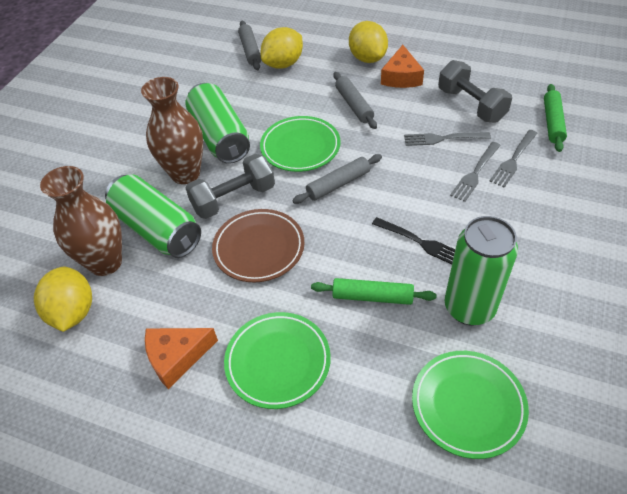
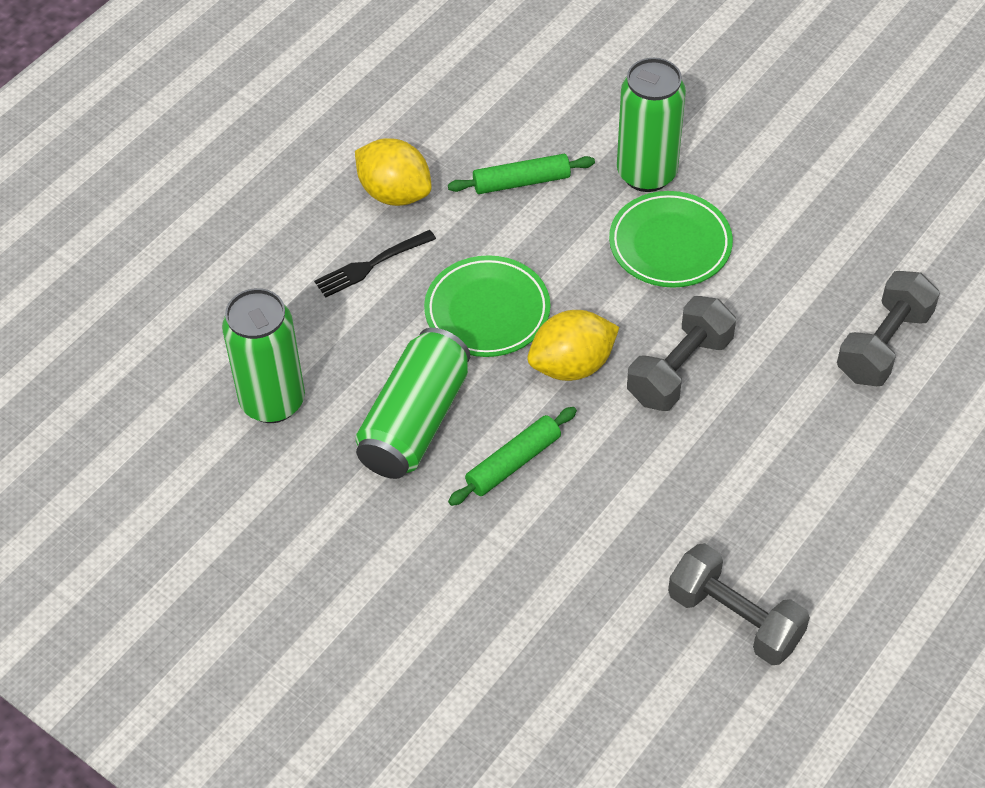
brown plate: 1 -> 0
brown vase: 2 -> 0
green plate: 3 -> 2
grey dumbbell: 2 -> 3
grey fork: 3 -> 0
grey rolling pin: 3 -> 0
orange cheese: 2 -> 0
yellow lemon: 3 -> 2

